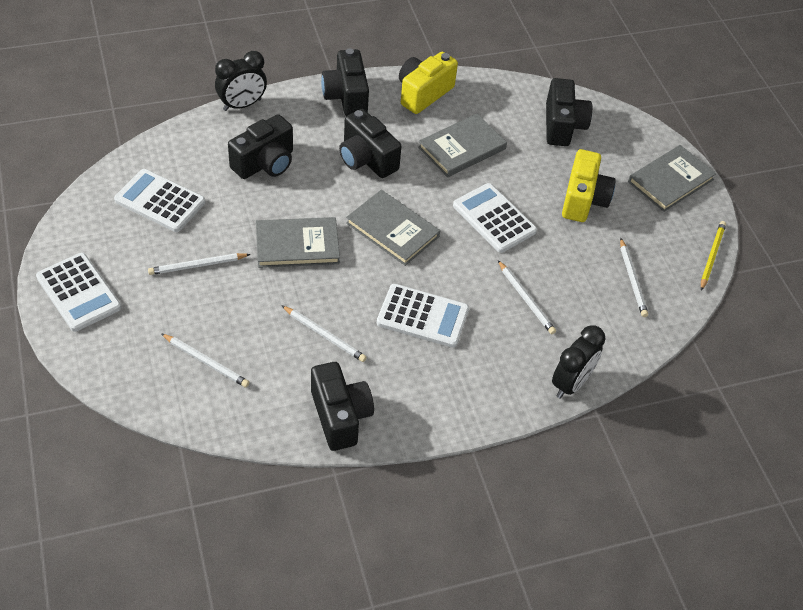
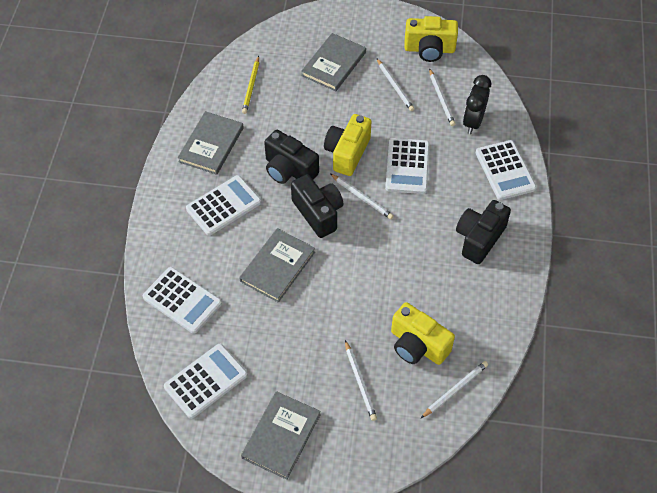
black camera: 5 -> 3
black clock: 2 -> 1
white calculator: 4 -> 5
yellow camera: 2 -> 3

